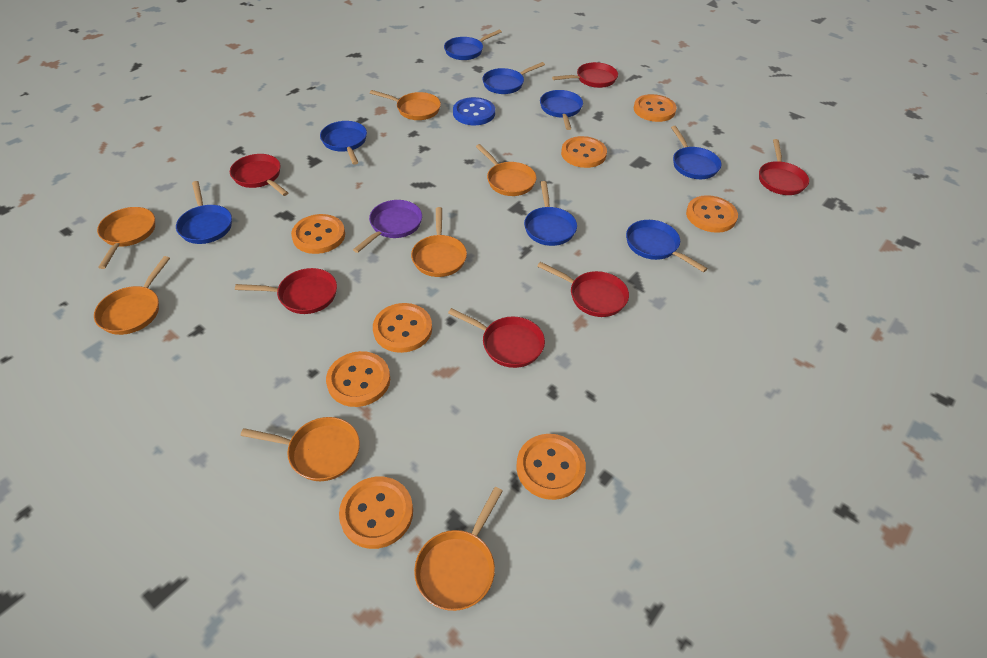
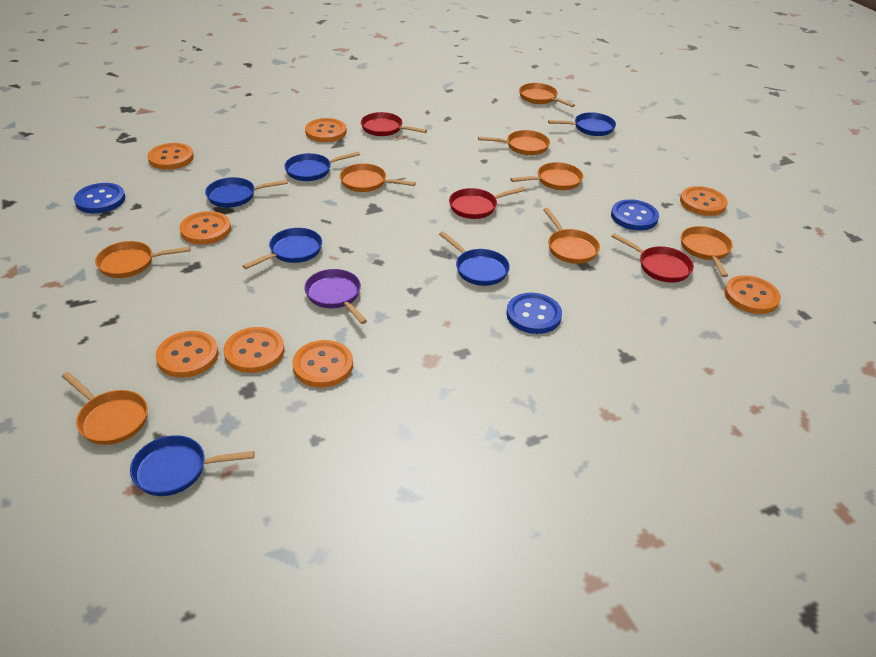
blue button: 1 -> 3
blue pan: 8 -> 6
orange pan: 7 -> 8
red pan: 6 -> 3

